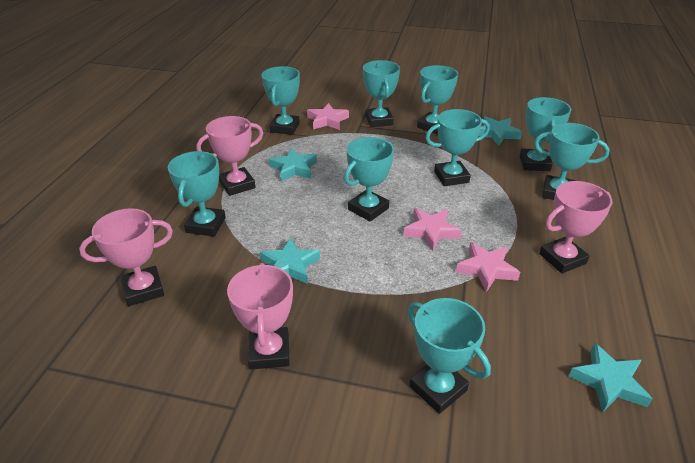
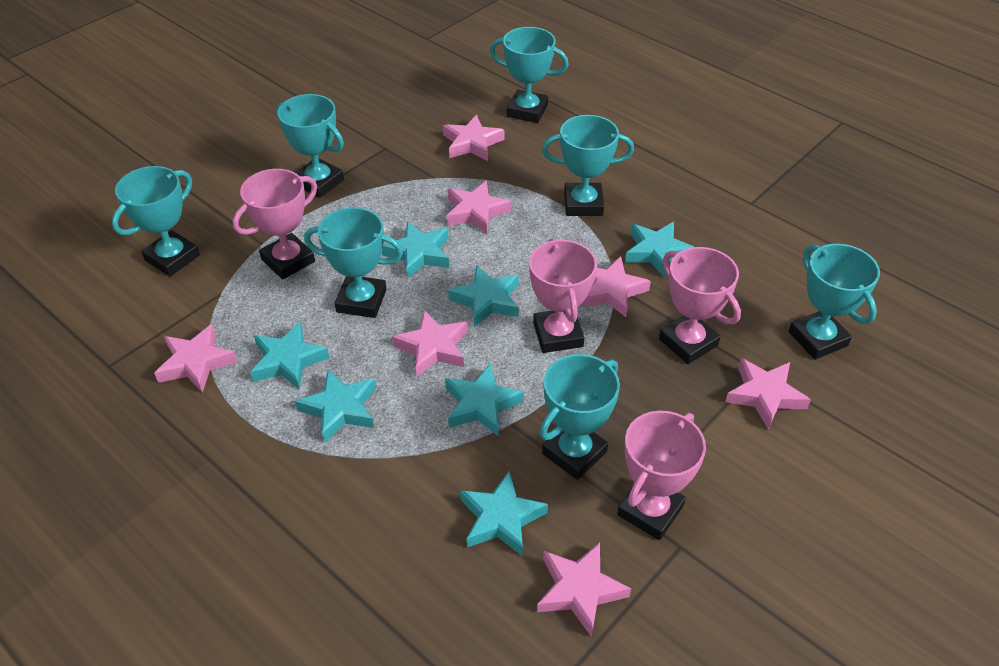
pink star: 3 -> 7
turquoise star: 4 -> 7
turquoise trophy: 9 -> 7

